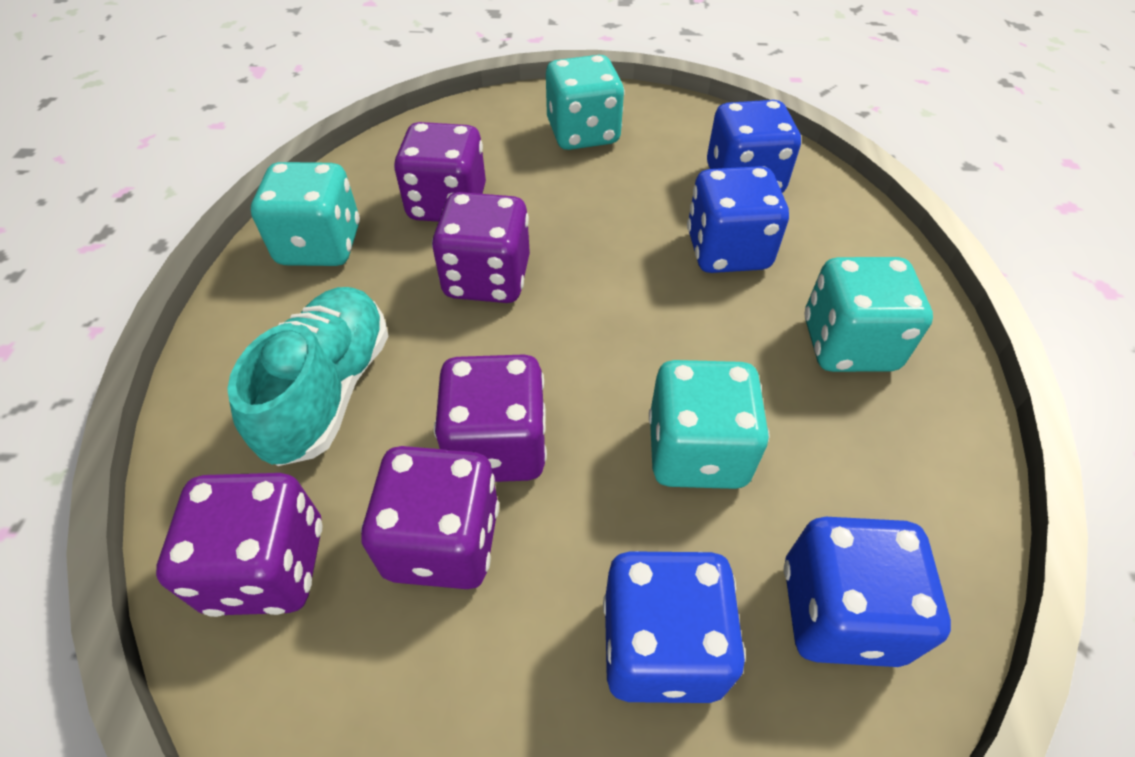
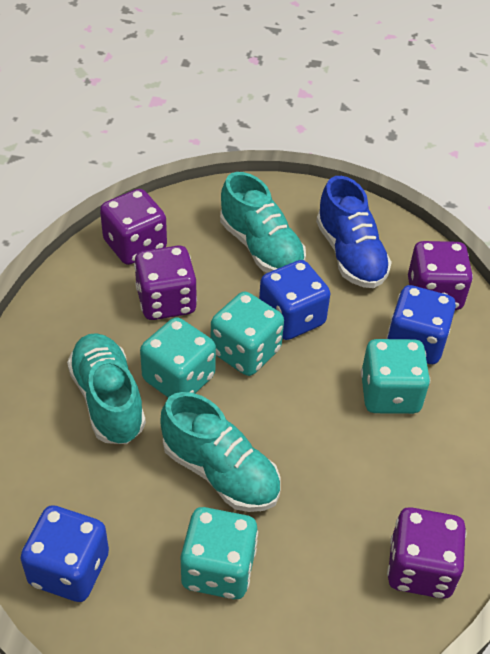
blue dice: 4 -> 3
blue shoe: 0 -> 1
purple dice: 5 -> 4
turquoise shoe: 1 -> 3

